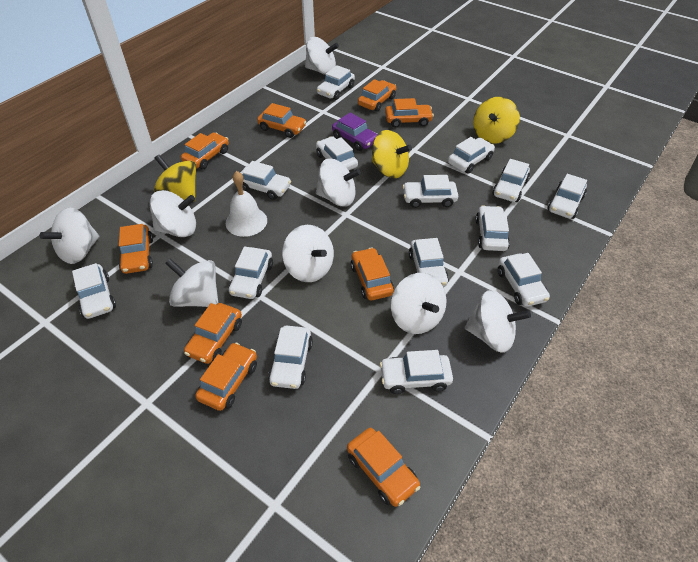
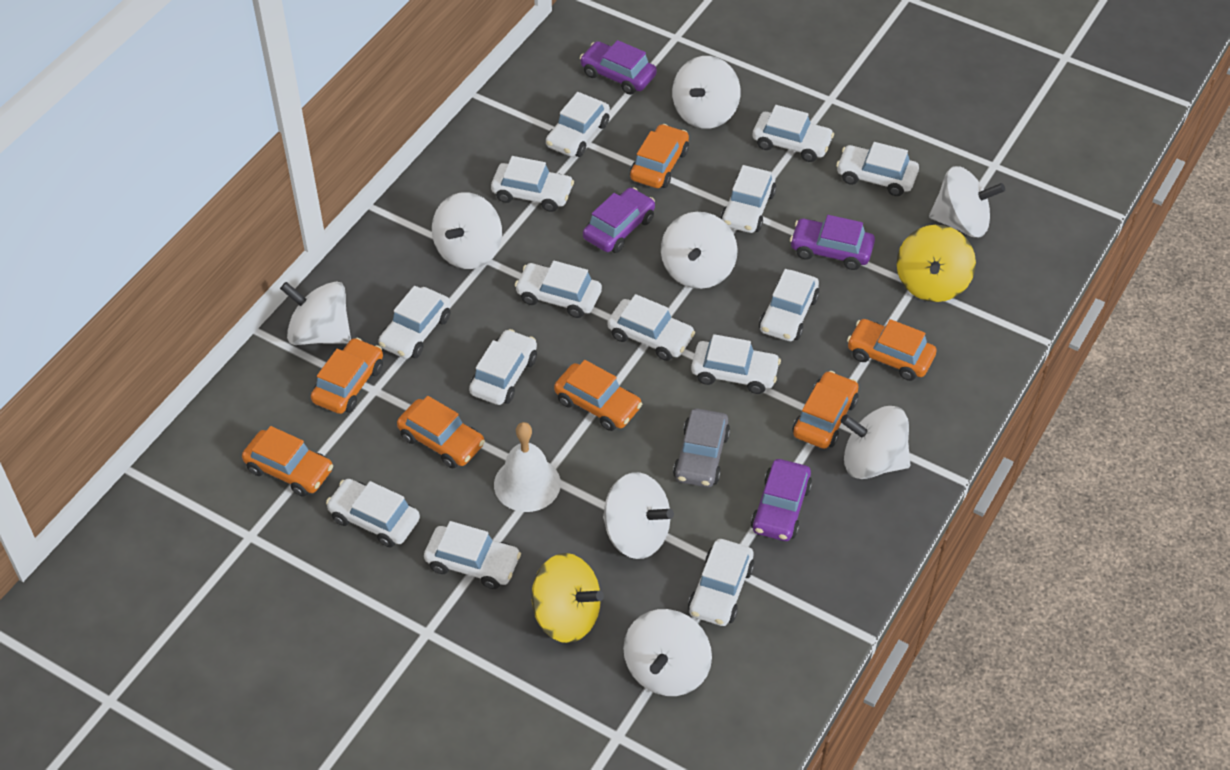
grey car: 0 -> 1
orange car: 9 -> 7
purple car: 1 -> 4
yellow spinning top: 3 -> 2

